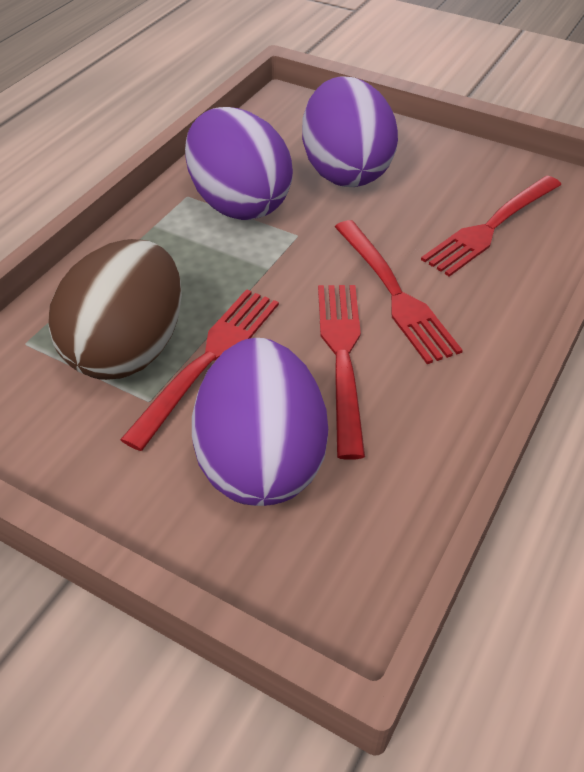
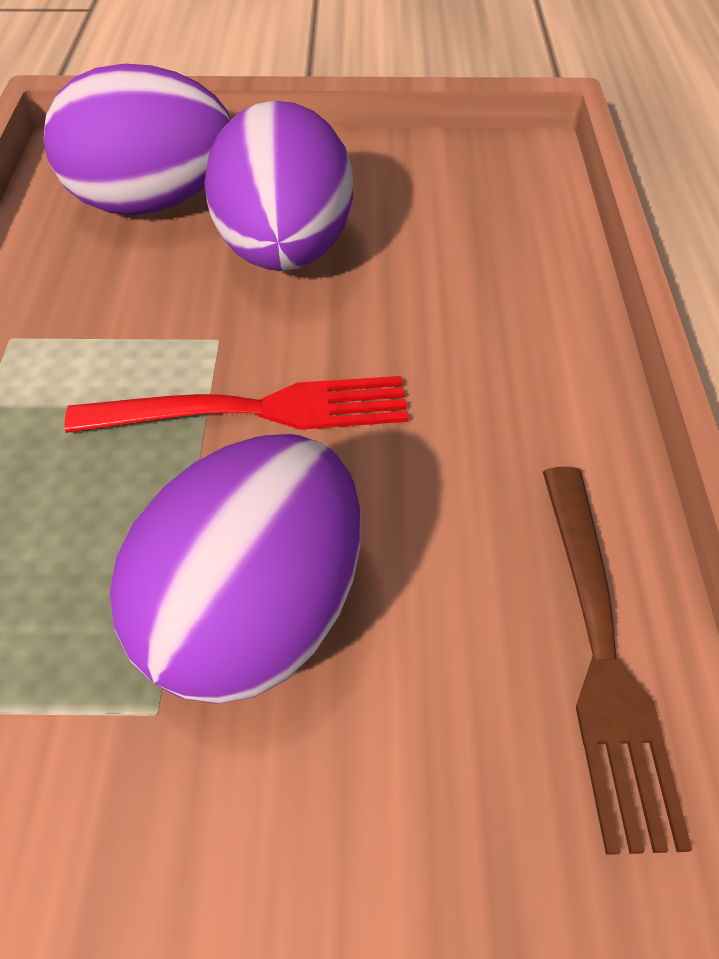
brown egg: 1 -> 0
brown fork: 0 -> 1
red fork: 4 -> 1

